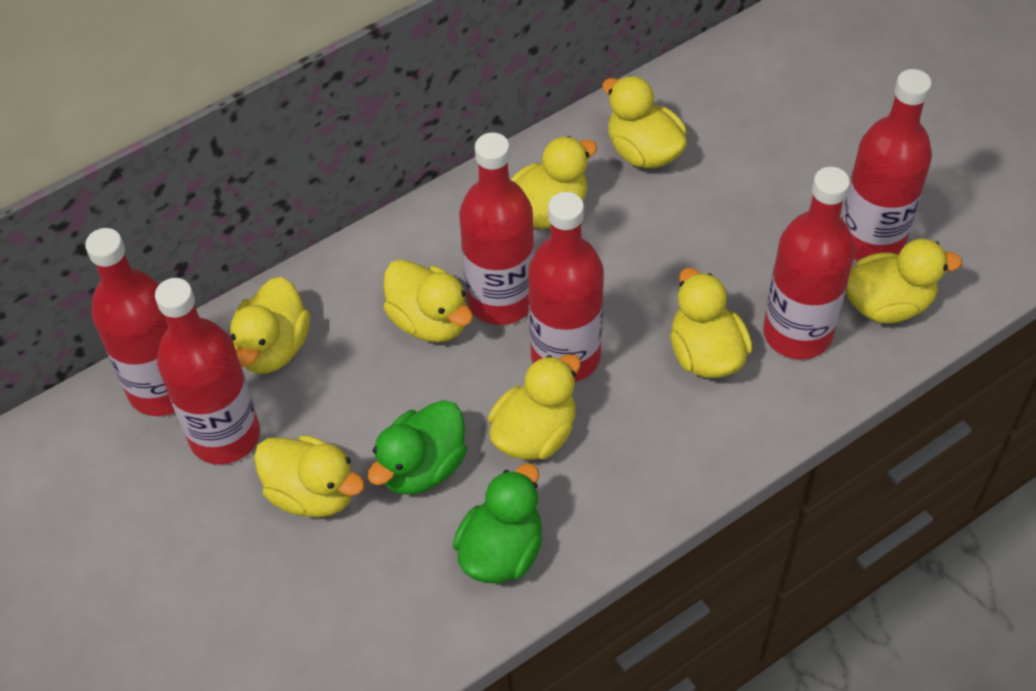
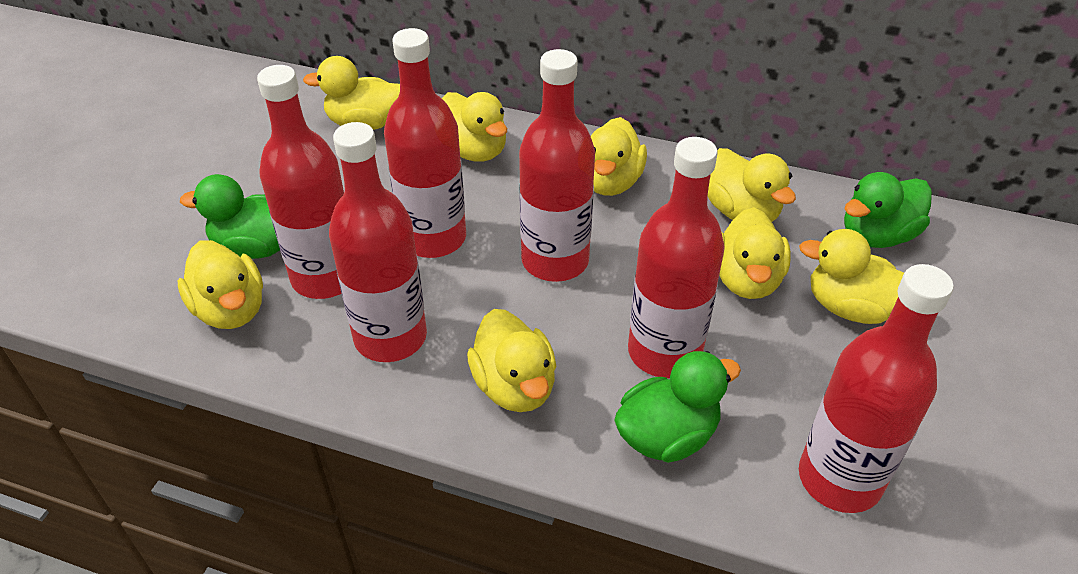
green duck: 2 -> 3

